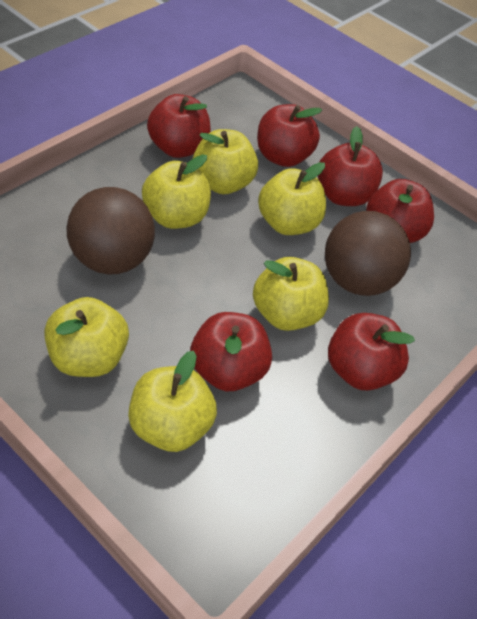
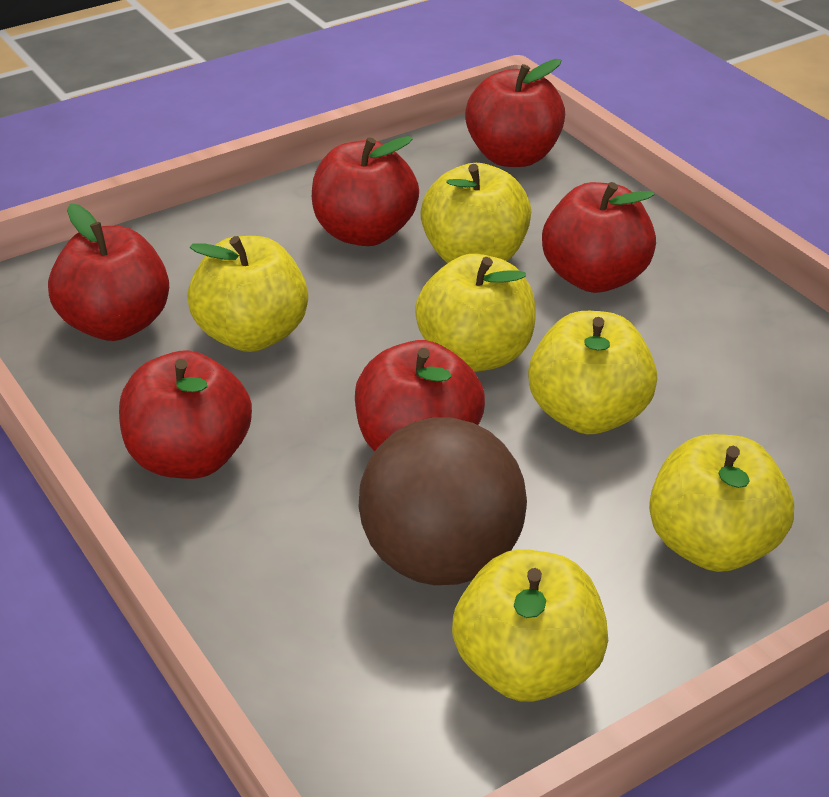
brown ball: 2 -> 1

